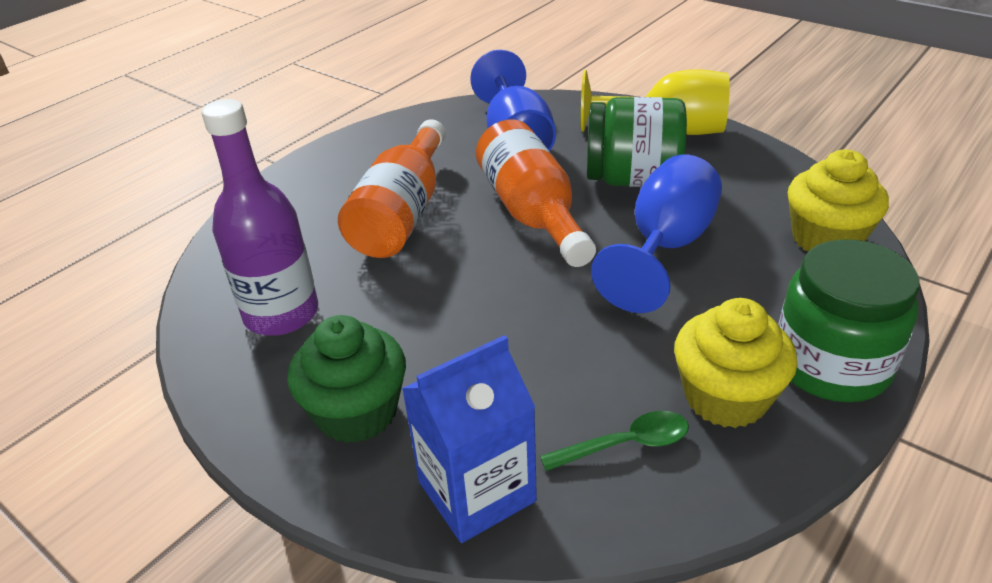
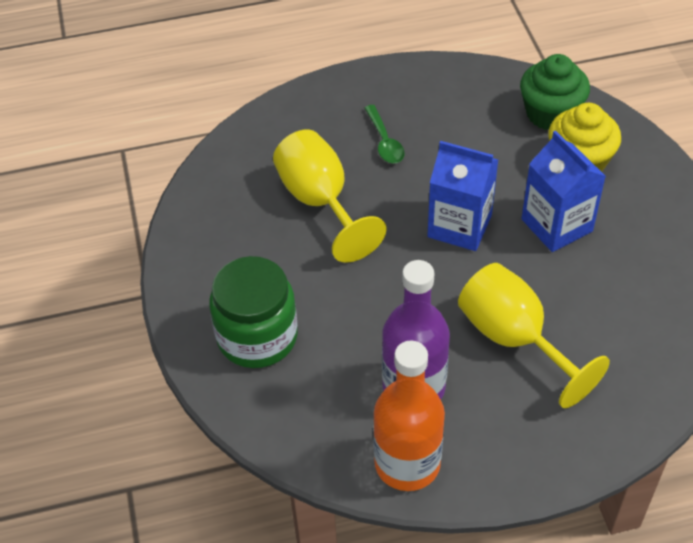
blue carton: 1 -> 2
blue goblet: 2 -> 0
green jar: 2 -> 1
orange bottle: 2 -> 1
yellow cupcake: 2 -> 1
yellow goblet: 1 -> 2

